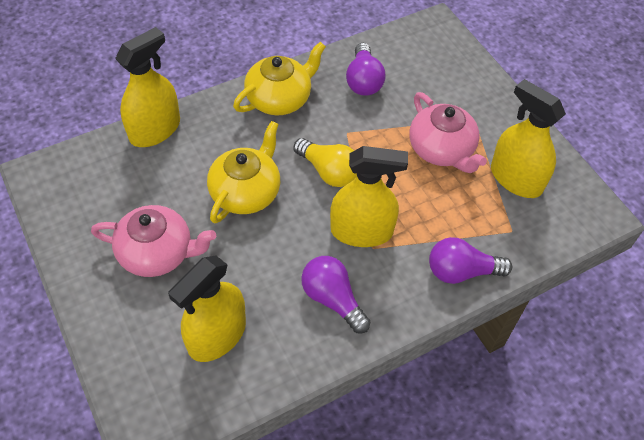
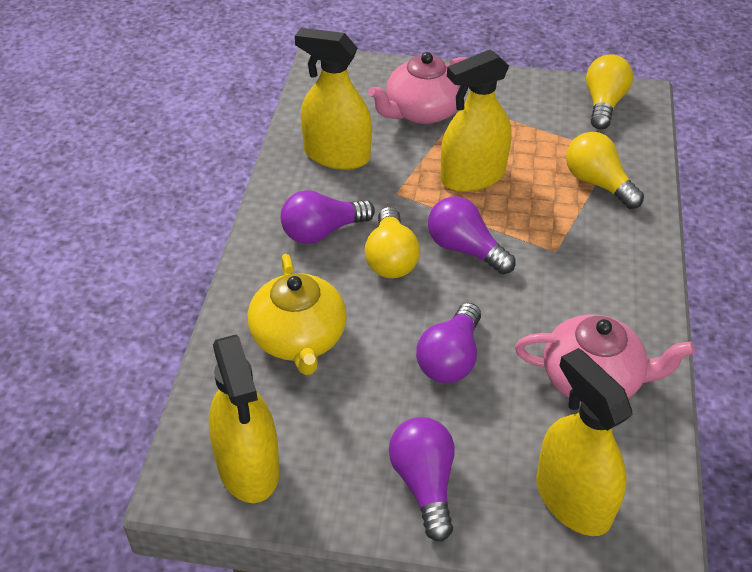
purple light bulb: 3 -> 4
yellow light bulb: 1 -> 3
yellow teapot: 2 -> 1

